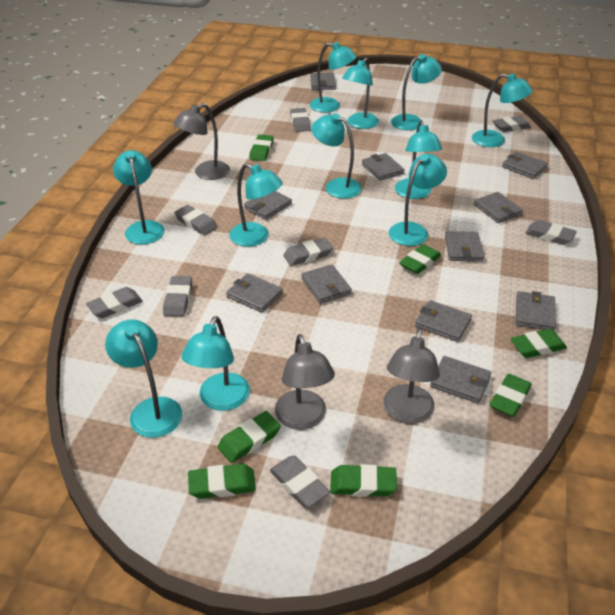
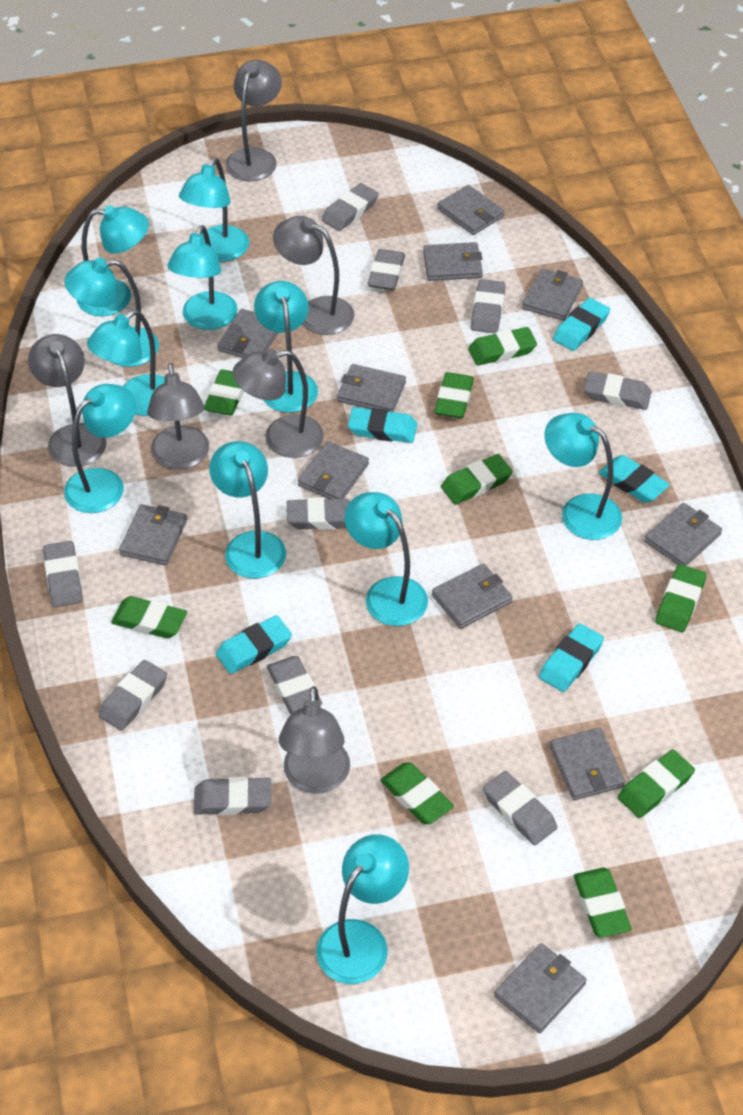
green eraser: 7 -> 9
grey eraser: 8 -> 10
grey lamp: 3 -> 6
turquoise eraser: 0 -> 5

